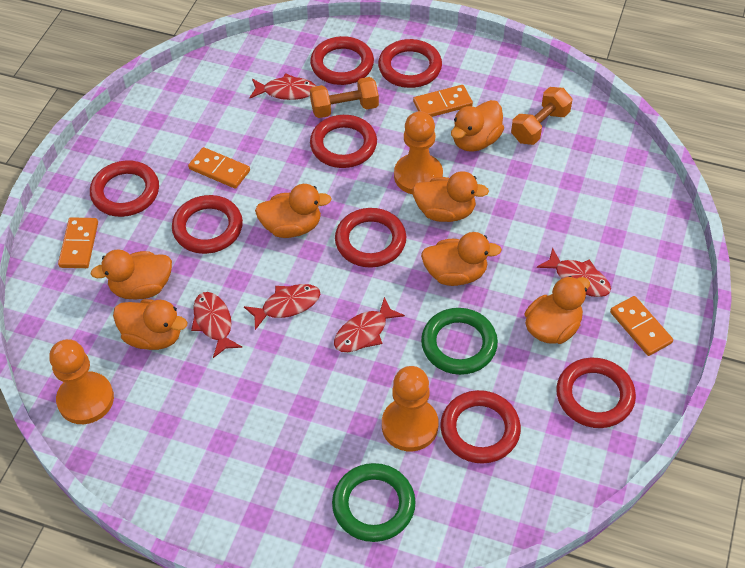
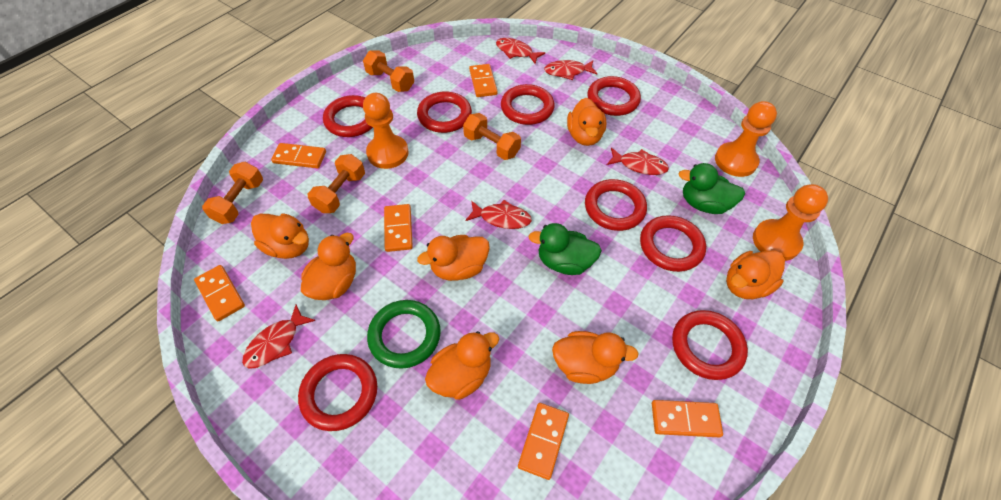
green duck: 0 -> 2
green ring: 2 -> 1
orange domino: 4 -> 6
orange dumbbell: 2 -> 4

